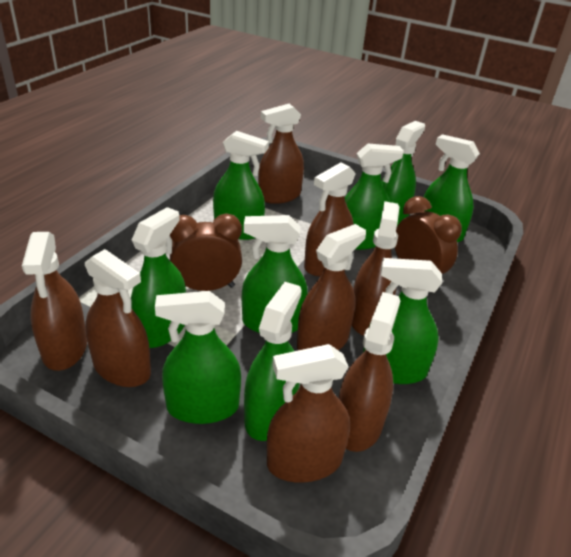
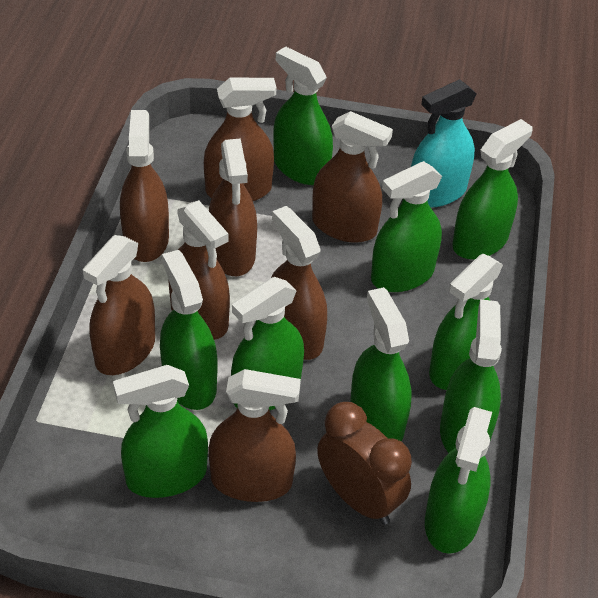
brown clock: 2 -> 1
green spray bottle: 9 -> 10
turquoise spray bottle: 0 -> 1

